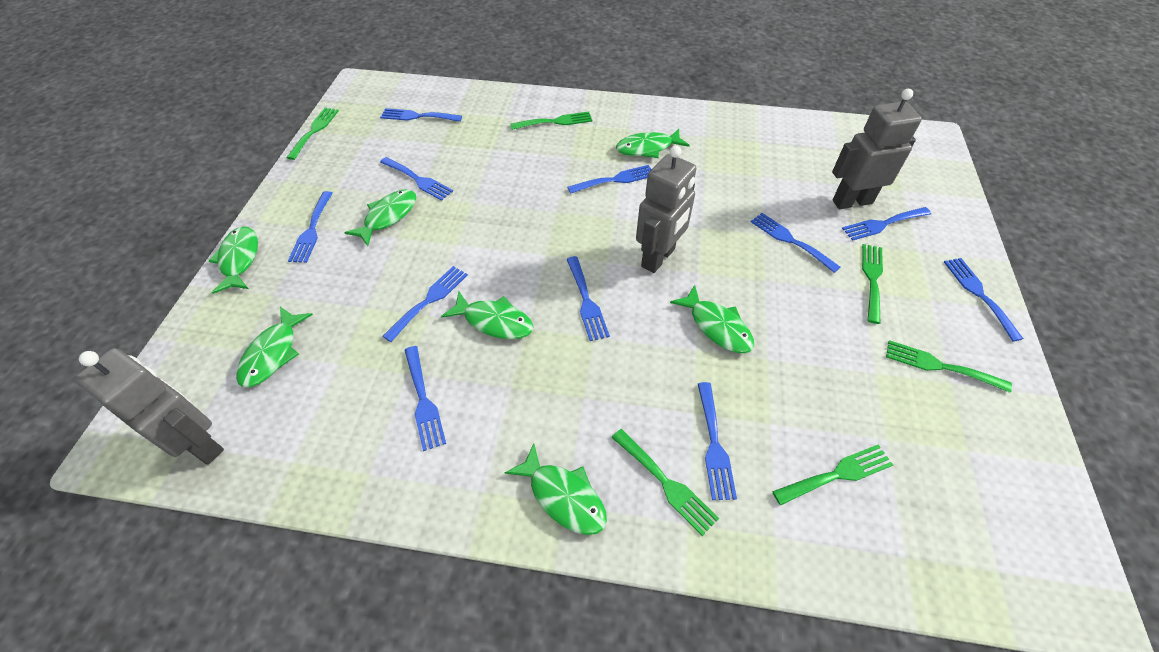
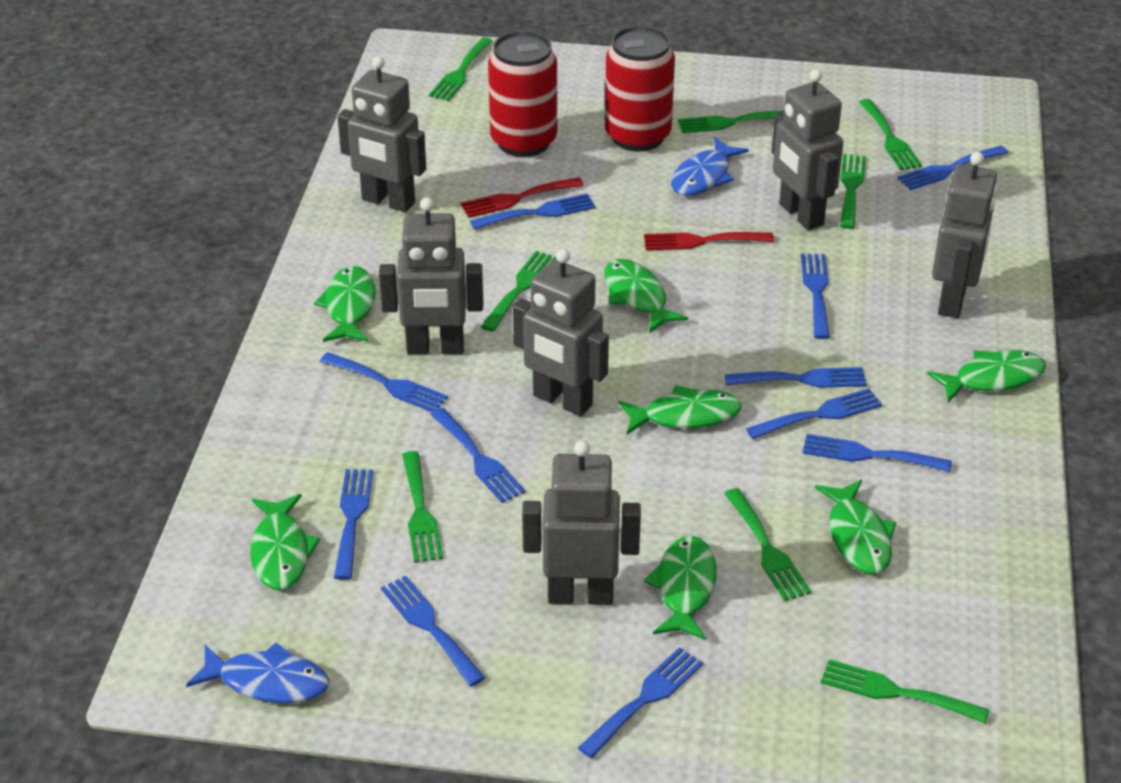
blue fish: 0 -> 2
green fork: 6 -> 8
grey robot: 3 -> 6
red can: 0 -> 2
red fork: 0 -> 2

